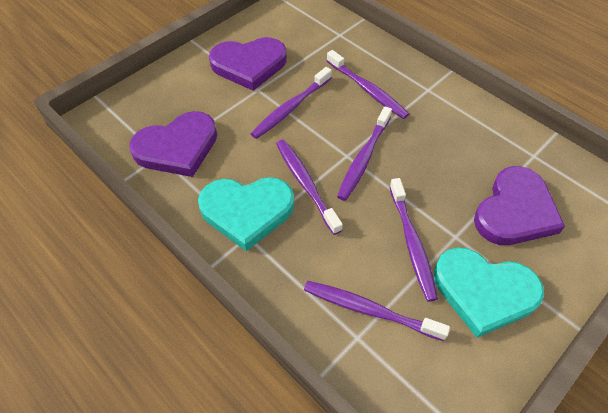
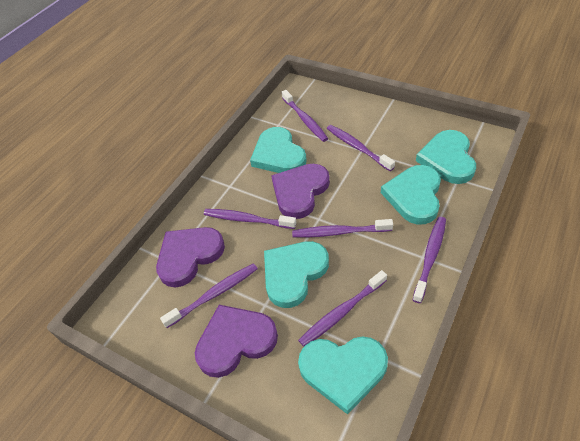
purple toothbrush: 6 -> 7
turquoise heart: 2 -> 5

